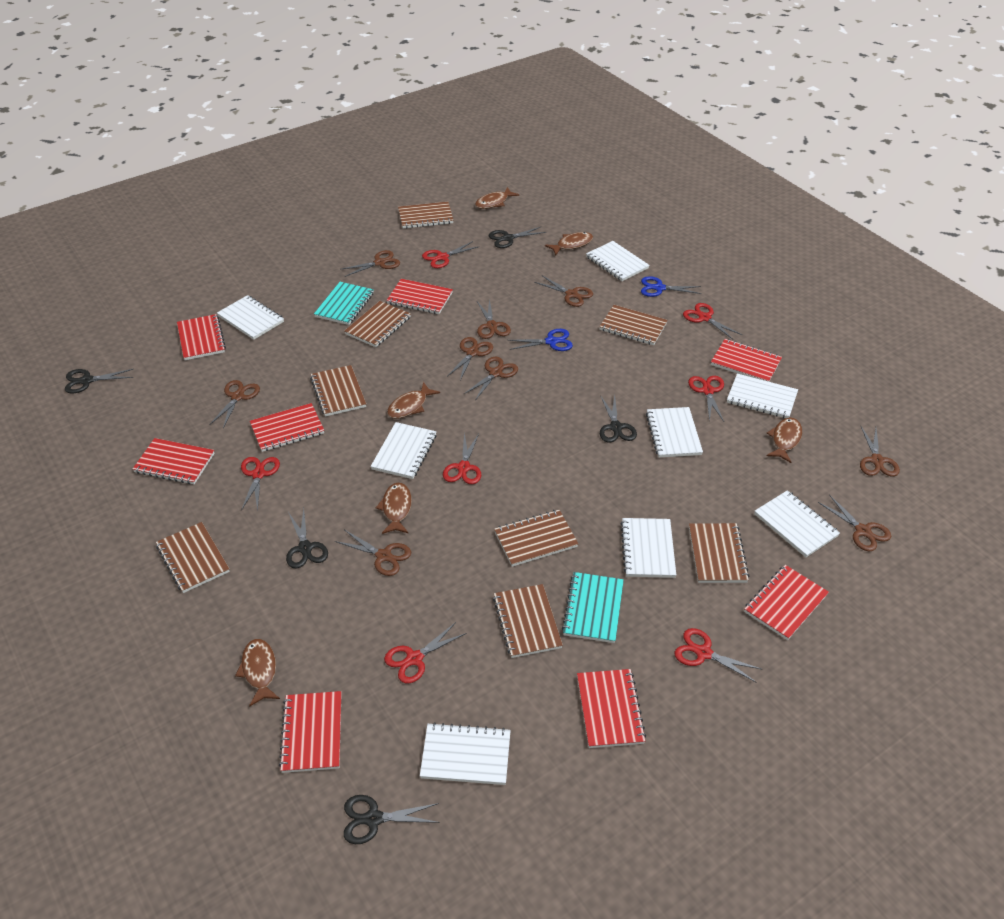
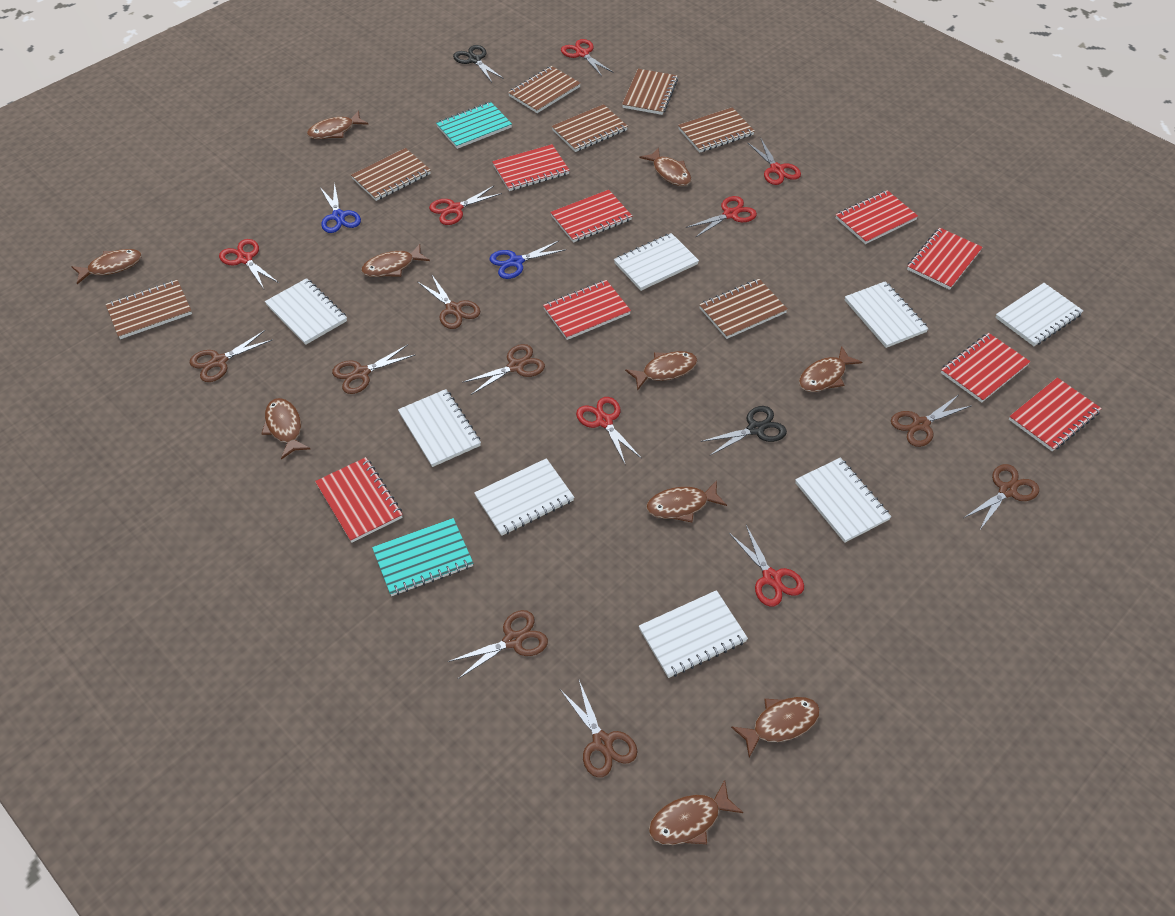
black scissors: 5 -> 2
brown fish: 6 -> 10
brown notebook: 8 -> 7
brown scissors: 9 -> 8

